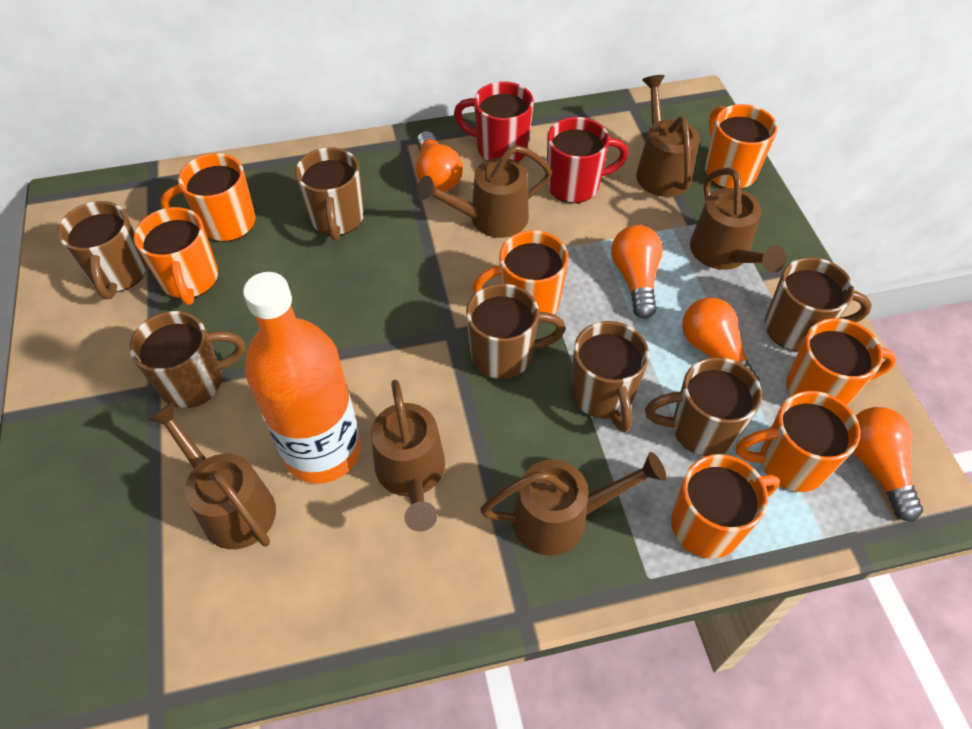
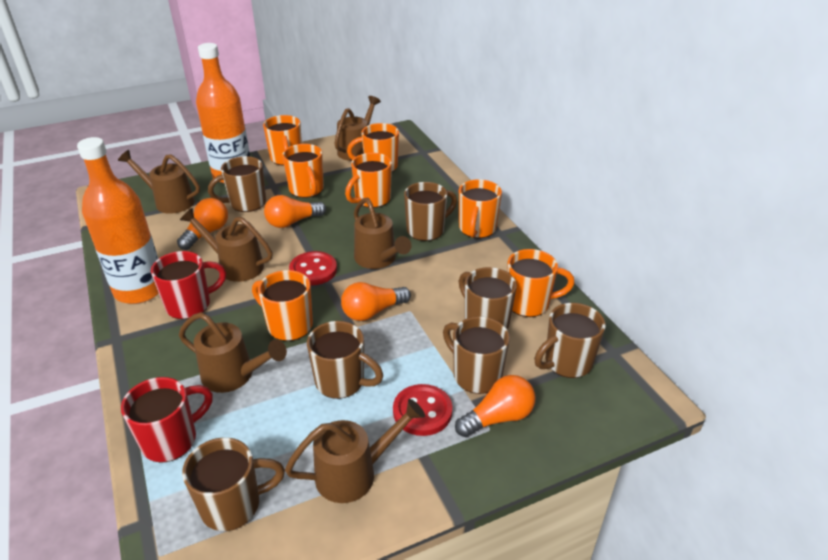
orange bottle: 1 -> 2
red button: 0 -> 2

